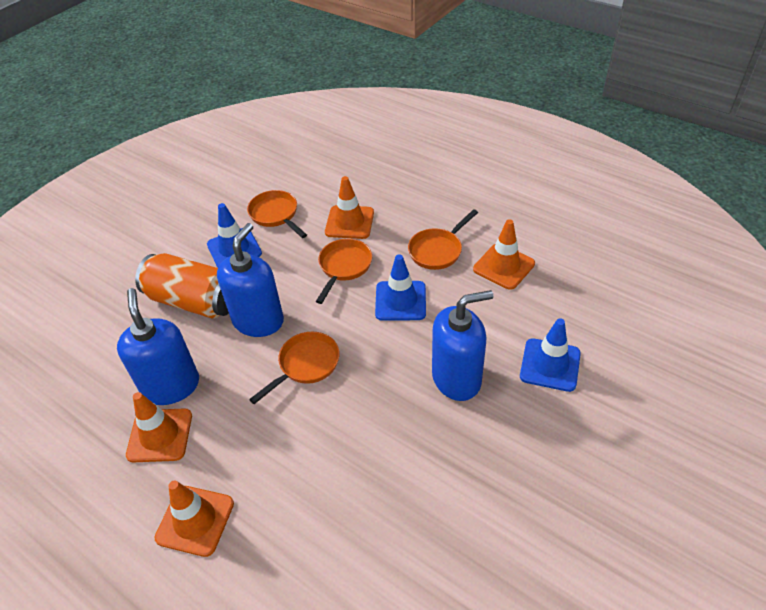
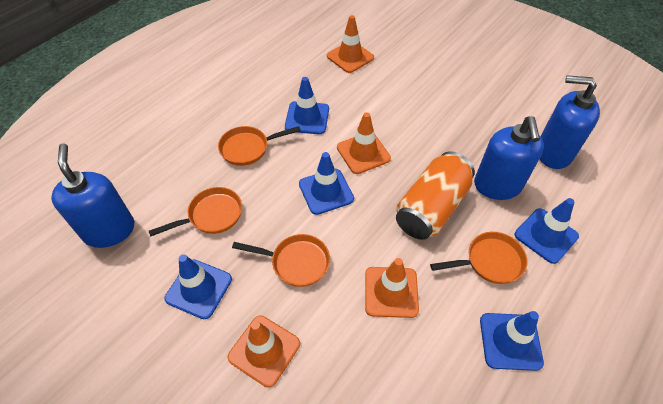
blue traffic cone: 3 -> 5

